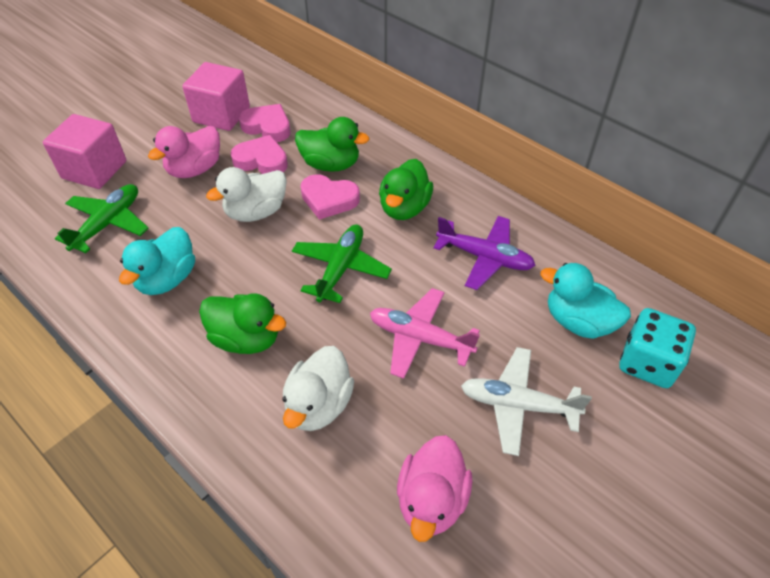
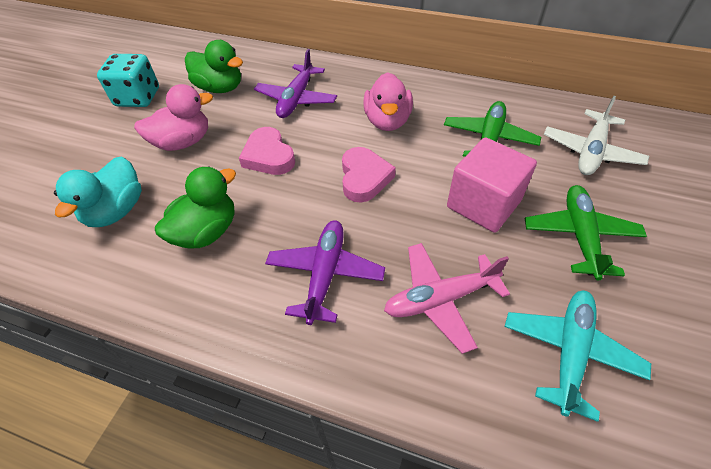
green duck: 3 -> 2
pink cube: 2 -> 1
pink heart: 3 -> 2
purple plane: 1 -> 2
turquoise duck: 2 -> 1
turquoise plane: 0 -> 1
white duck: 2 -> 0

